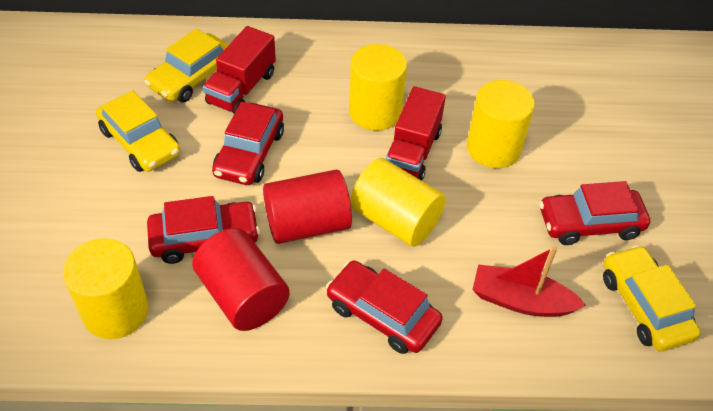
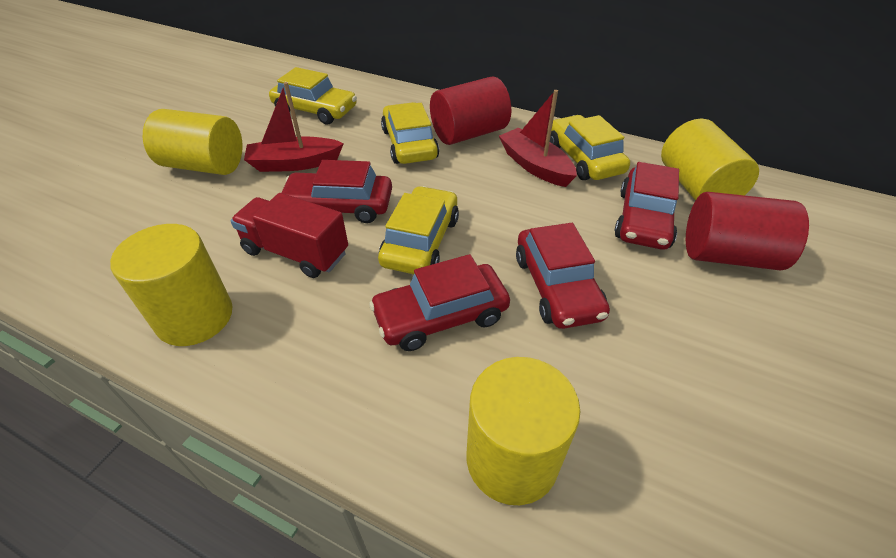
red boat: 1 -> 2
red truck: 2 -> 1
yellow car: 3 -> 4

